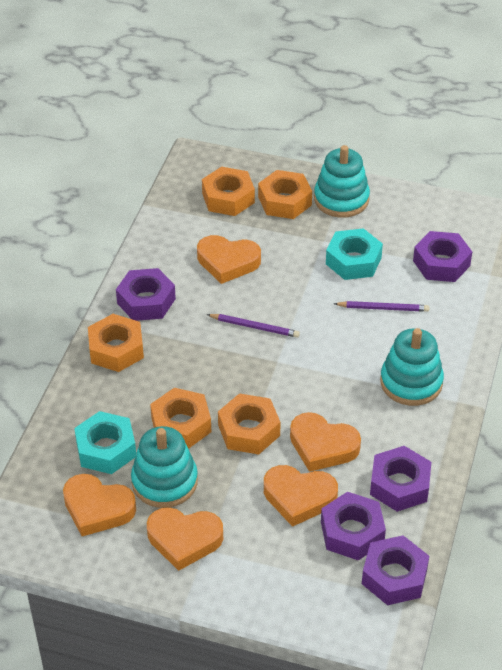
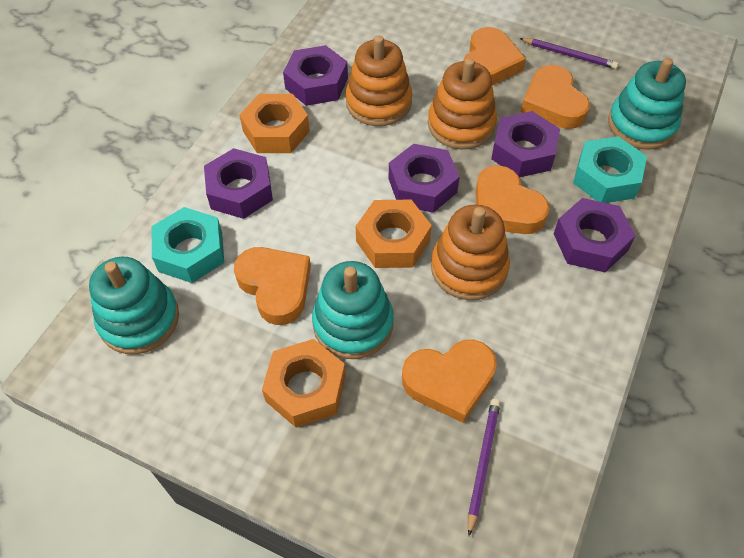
orange nut: 5 -> 3
orange stacking toy: 0 -> 3

